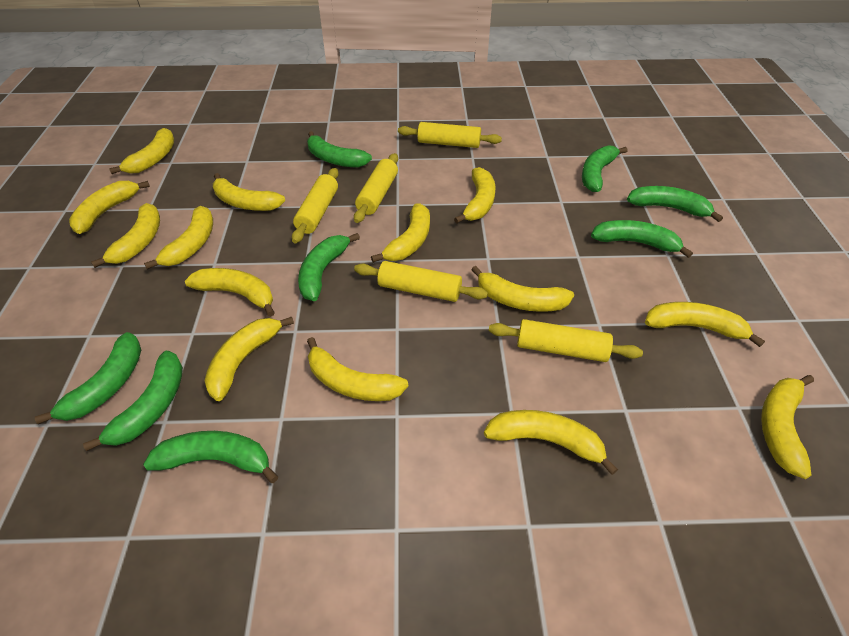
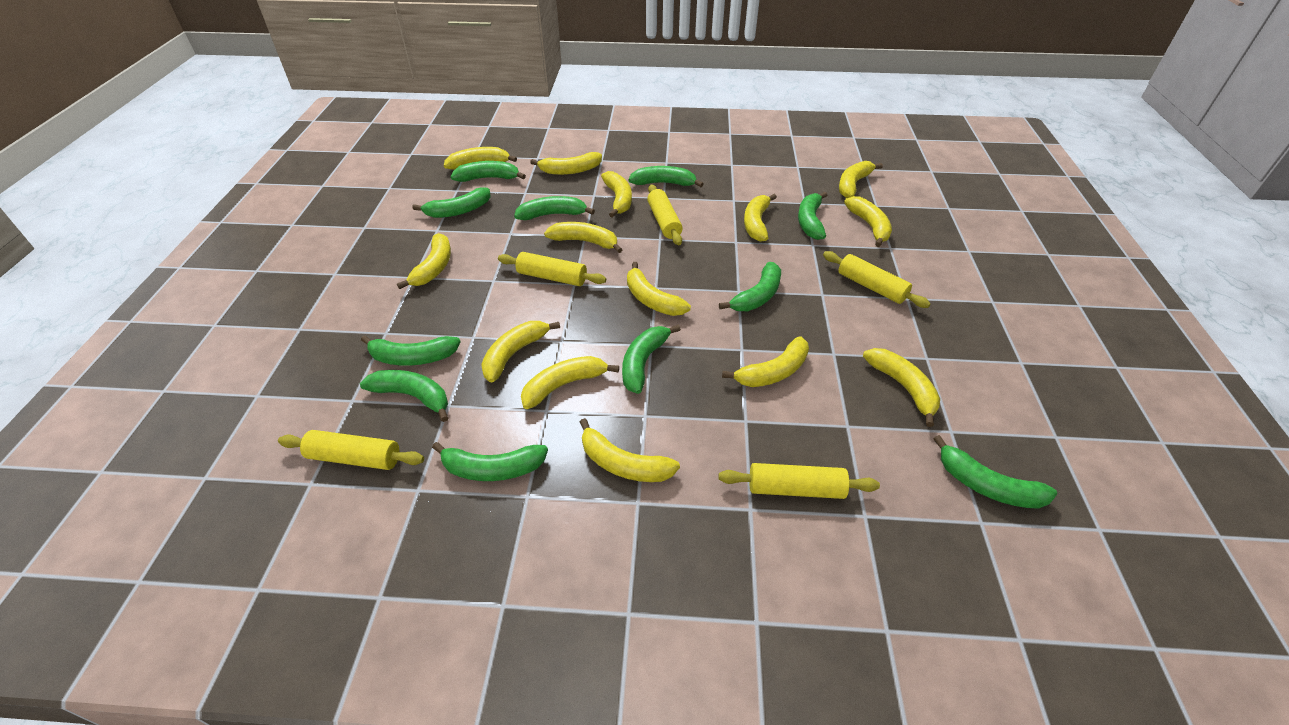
green banana: 8 -> 11

